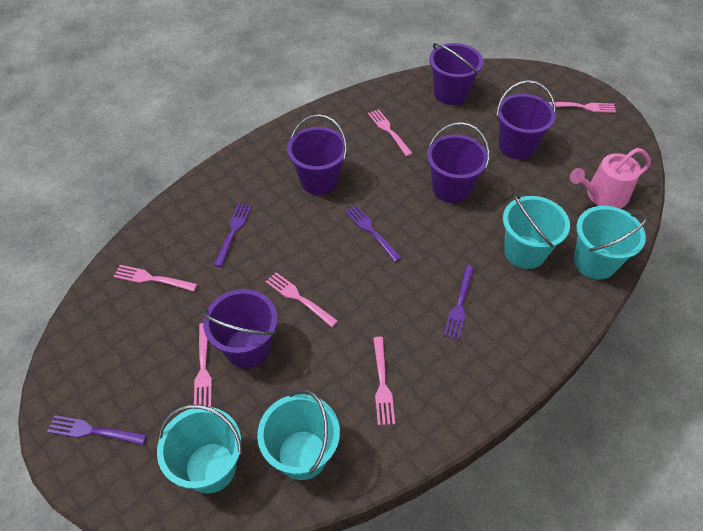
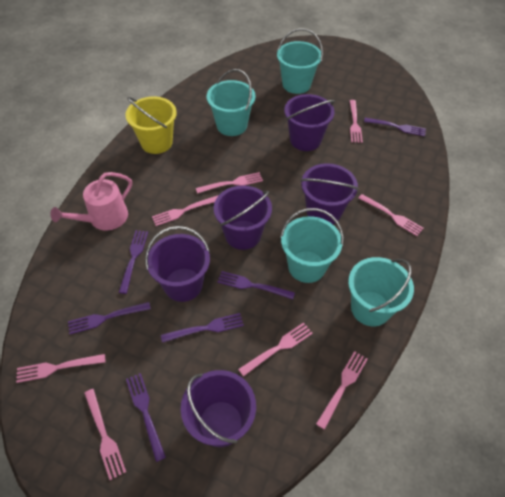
pink fork: 6 -> 8
purple fork: 4 -> 6
yellow bucket: 0 -> 1

